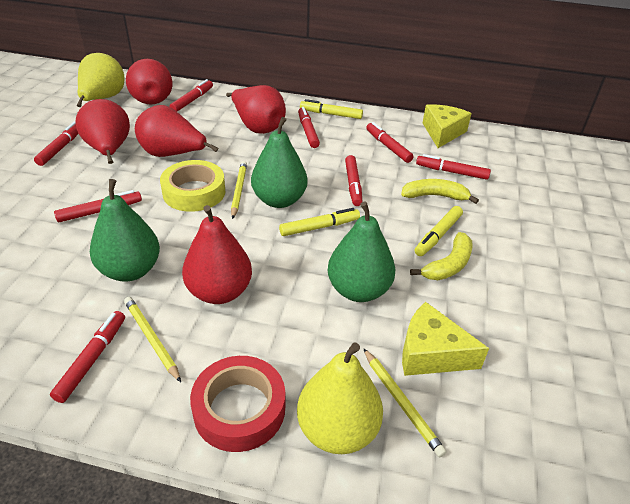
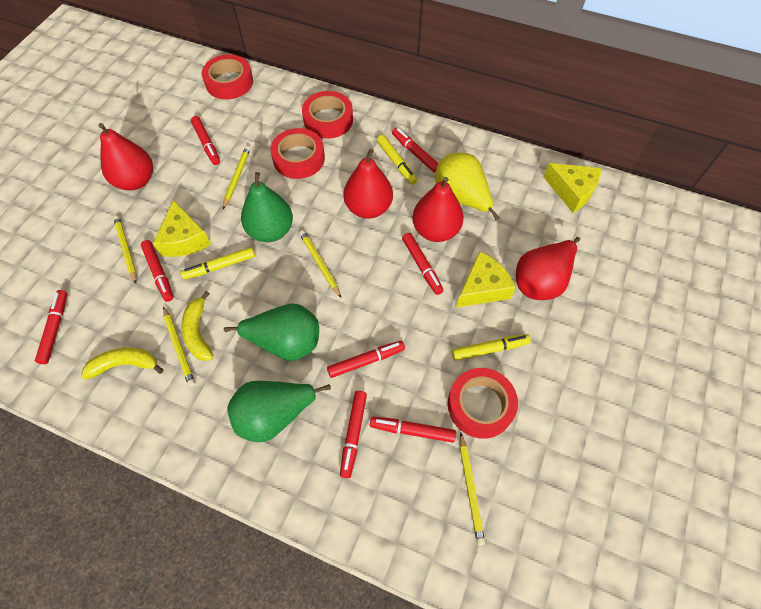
red pear: 5 -> 4
red tape: 1 -> 4
yellow cheese: 2 -> 3
yellow pear: 2 -> 1
yellow pencil: 3 -> 5
yellow tape: 1 -> 0

